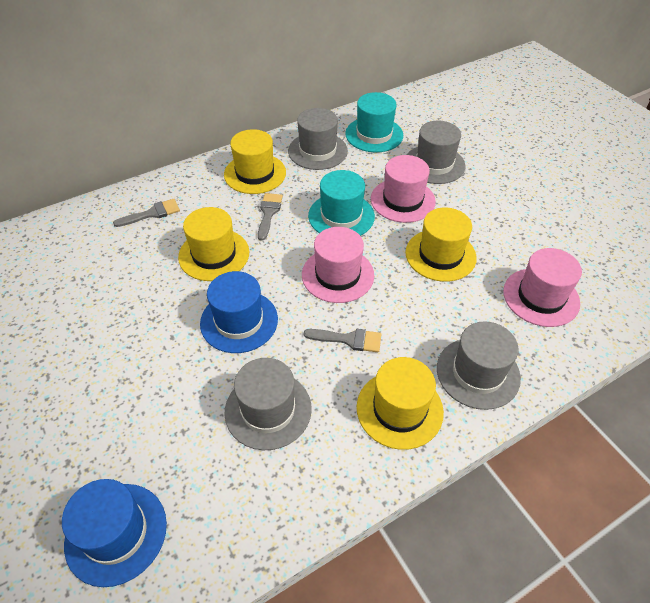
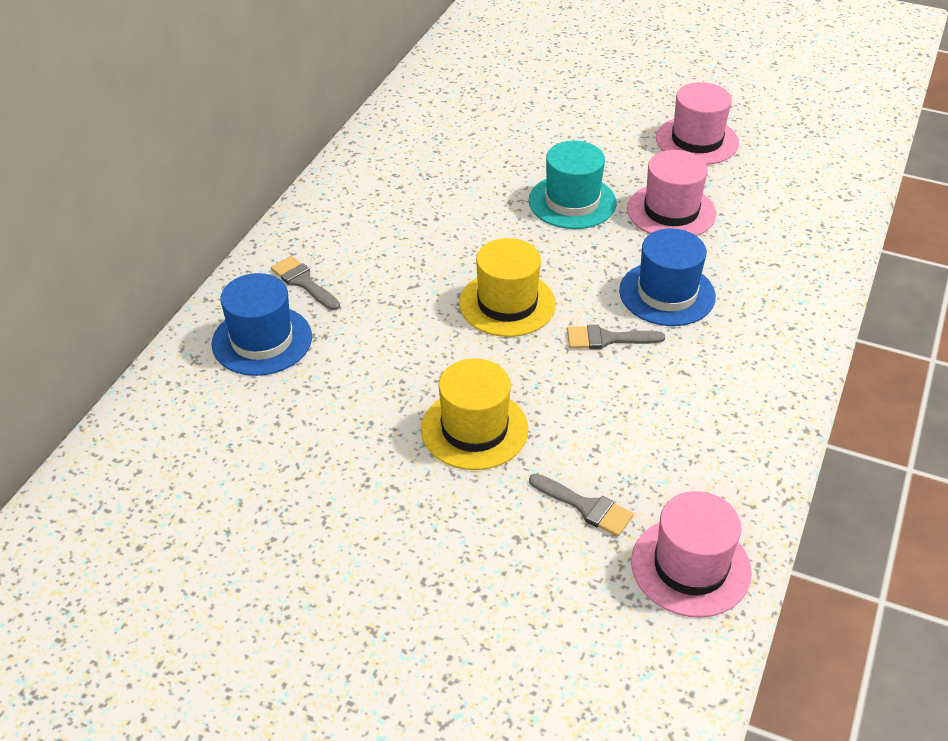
grey hat: 4 -> 0
turquoise hat: 2 -> 1
yellow hat: 4 -> 2

